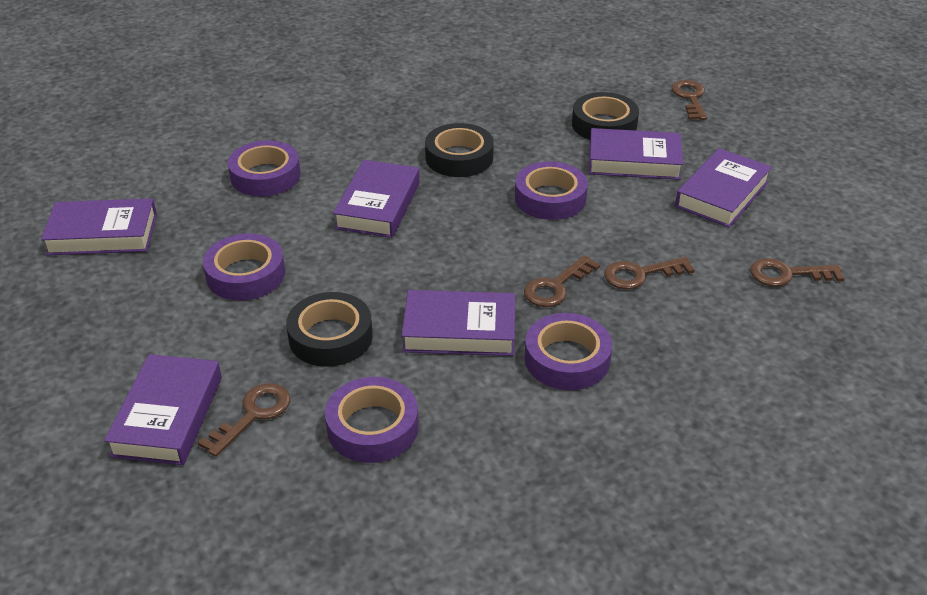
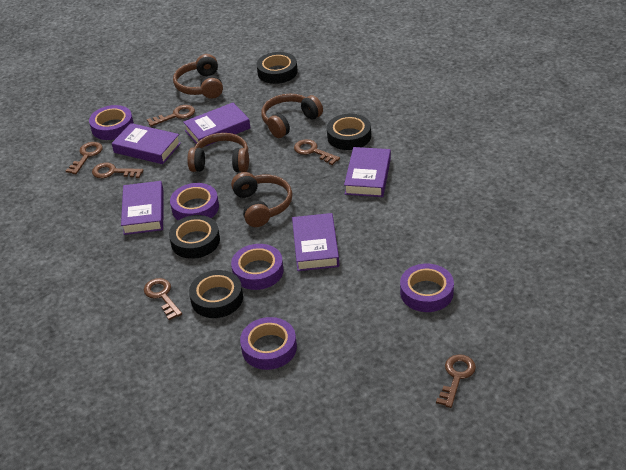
black tape: 3 -> 4
brown headphones: 0 -> 4
brown key: 5 -> 6
purple book: 6 -> 5

